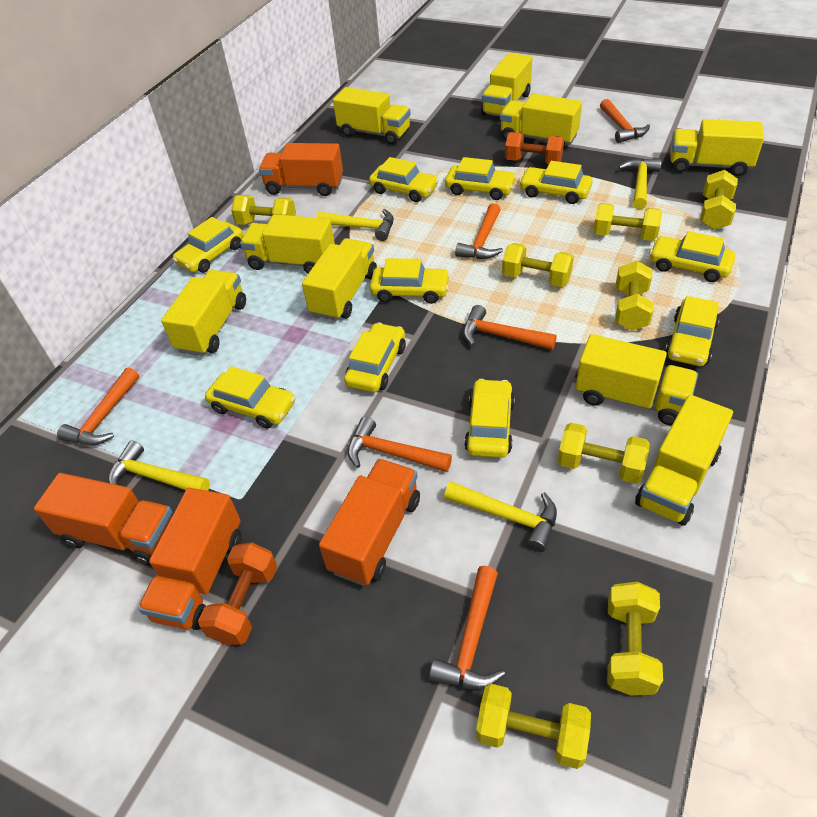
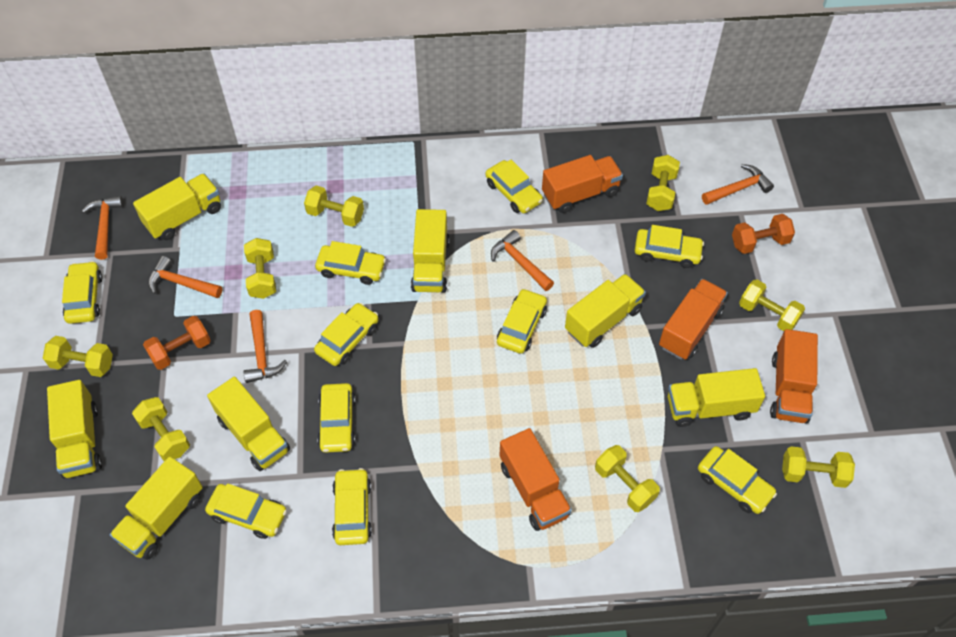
orange hammer: 6 -> 5
yellow hammer: 4 -> 0
yellow truck: 9 -> 7

